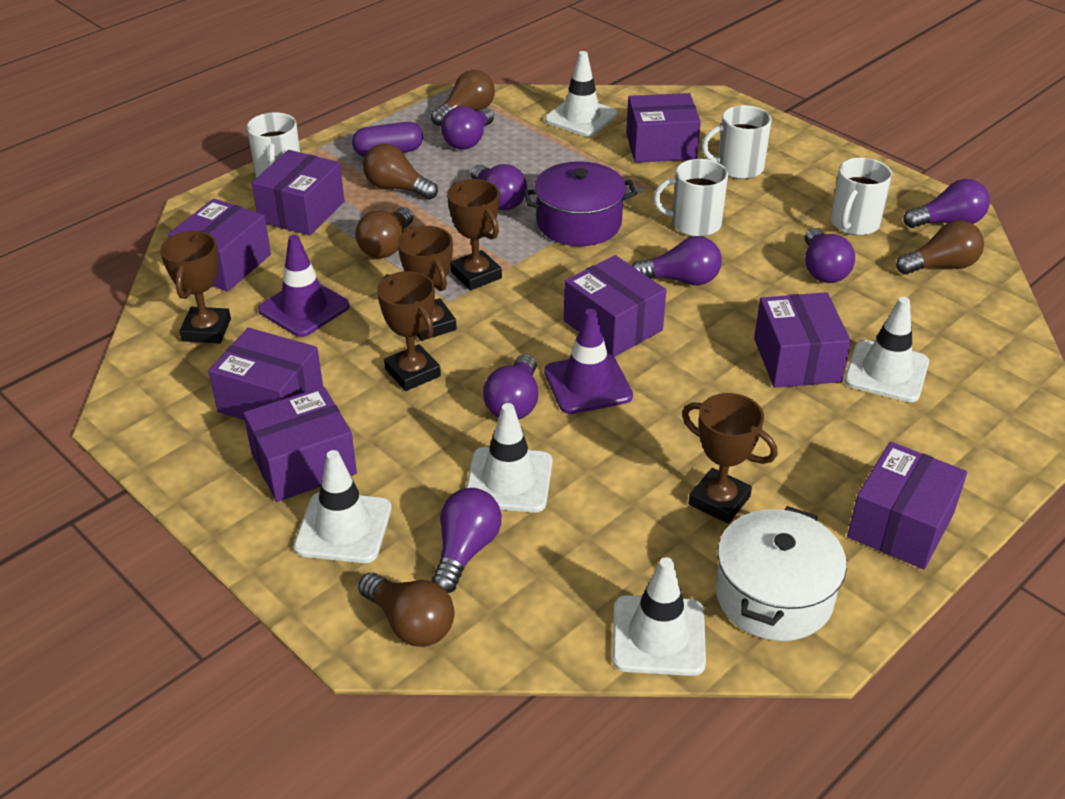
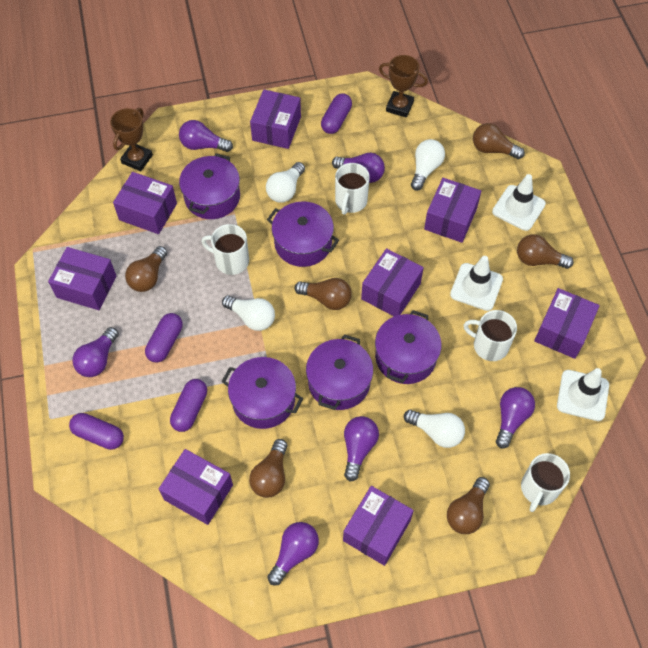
brown light bulb: 5 -> 6
brown trophy: 5 -> 2
purple capsule: 1 -> 4
purple light bulb: 7 -> 6
purple pot: 1 -> 5
purple traffic cone: 2 -> 0
white light bulb: 0 -> 4
white pot: 1 -> 0
white traffic cone: 5 -> 3

